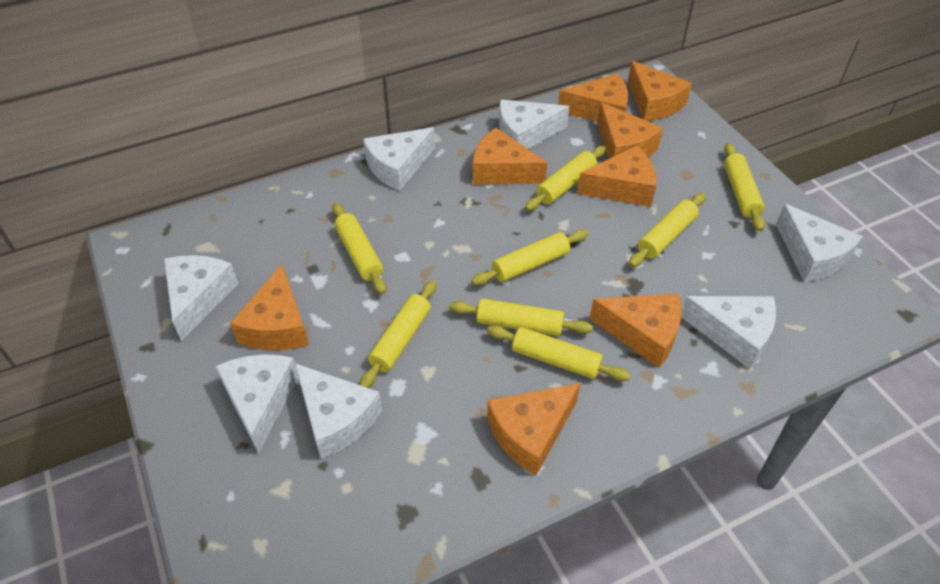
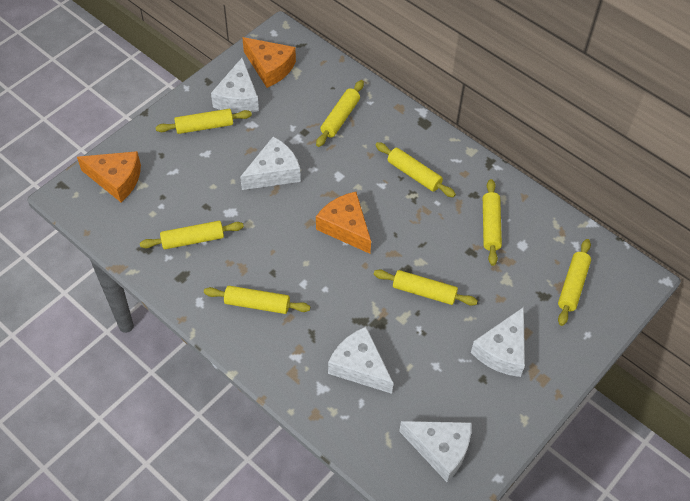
orange cheese: 8 -> 3
white cheese: 7 -> 5

